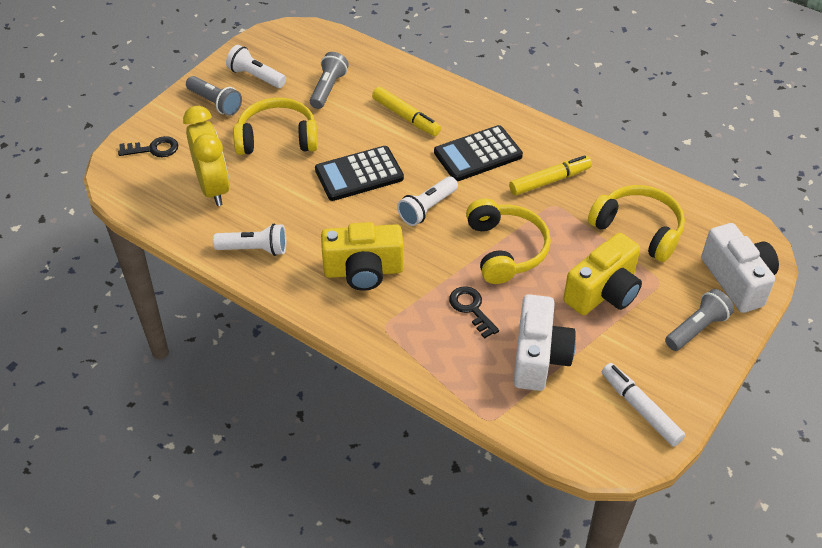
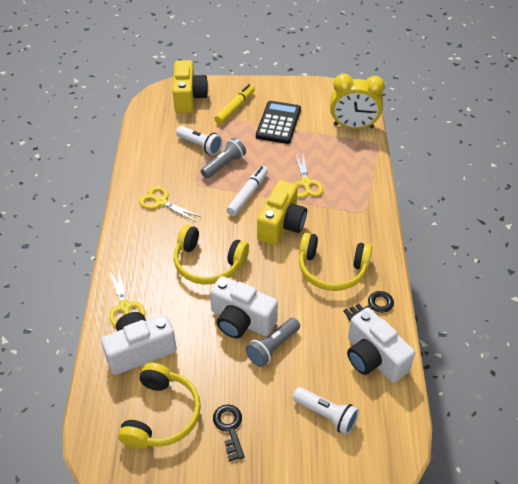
black calculator: 2 -> 1
grey flashlight: 3 -> 2
white camera: 2 -> 3
white flashlight: 3 -> 2
yellow marker: 2 -> 1
yellow scissors: 0 -> 3

